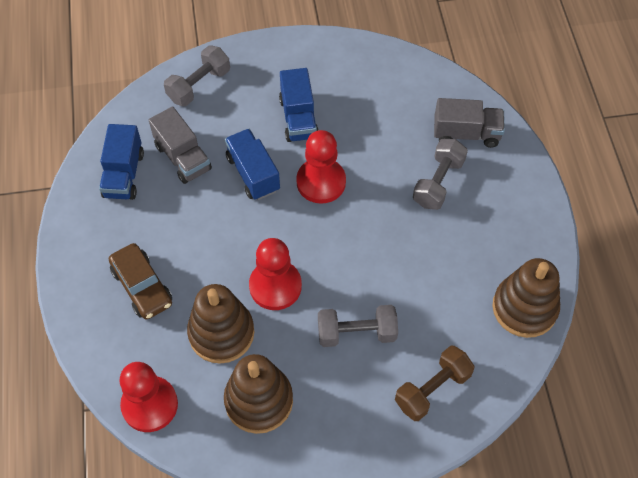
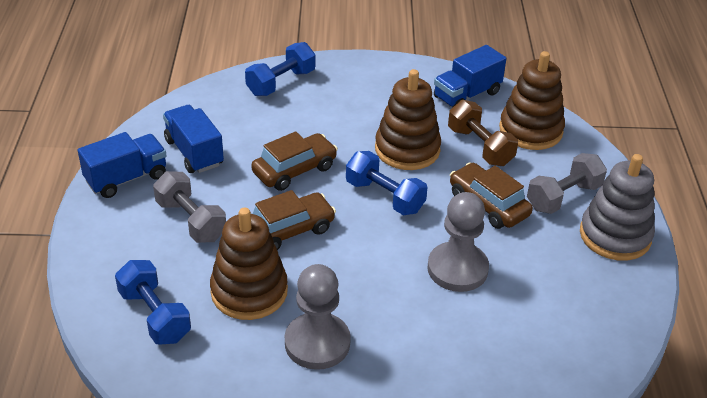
blue dumbbell: 0 -> 3
brown car: 1 -> 3
grey dumbbell: 3 -> 2
grey pawn: 0 -> 2
grey stacking toy: 0 -> 1
grey truck: 2 -> 0
red pawn: 3 -> 0

